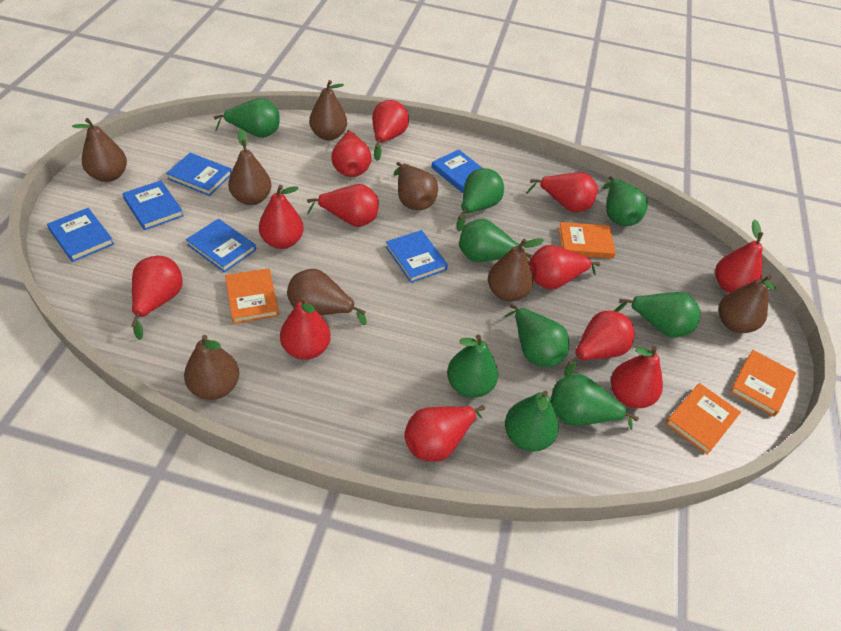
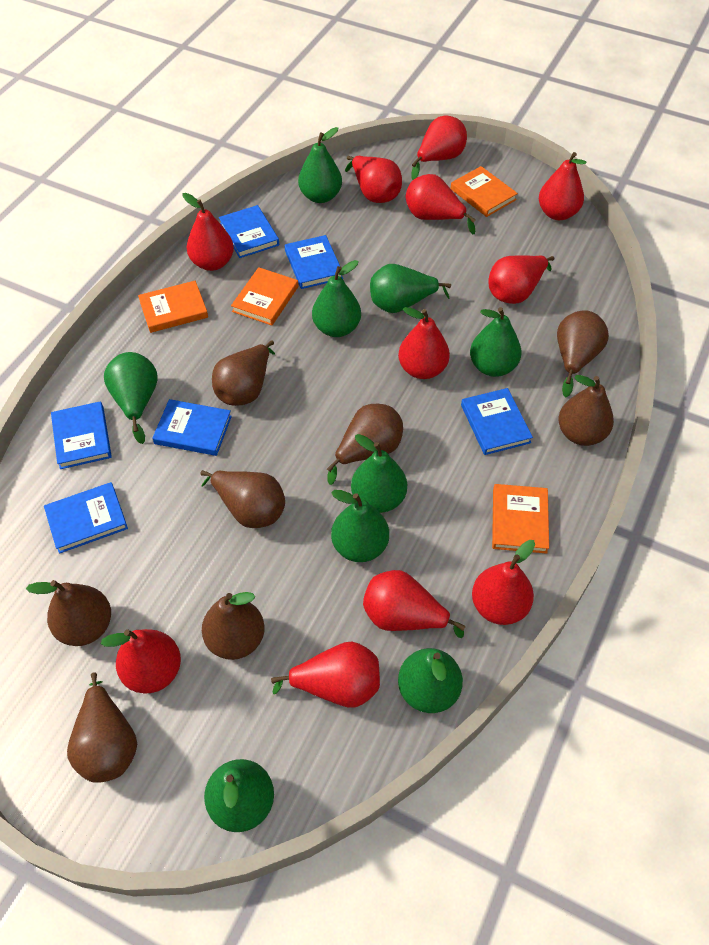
red pear: 12 -> 11

